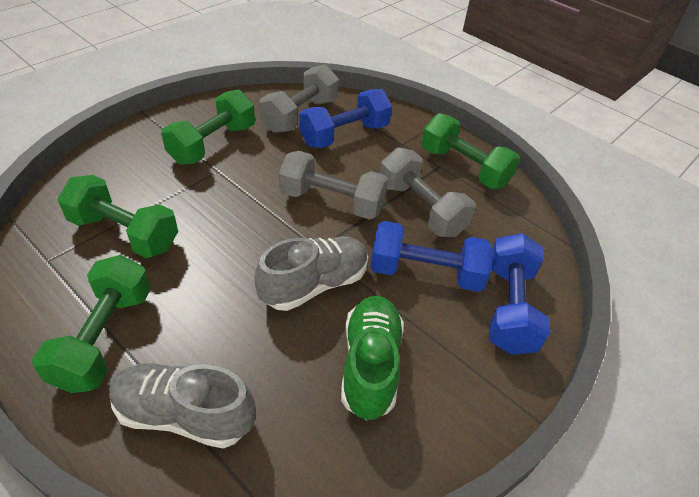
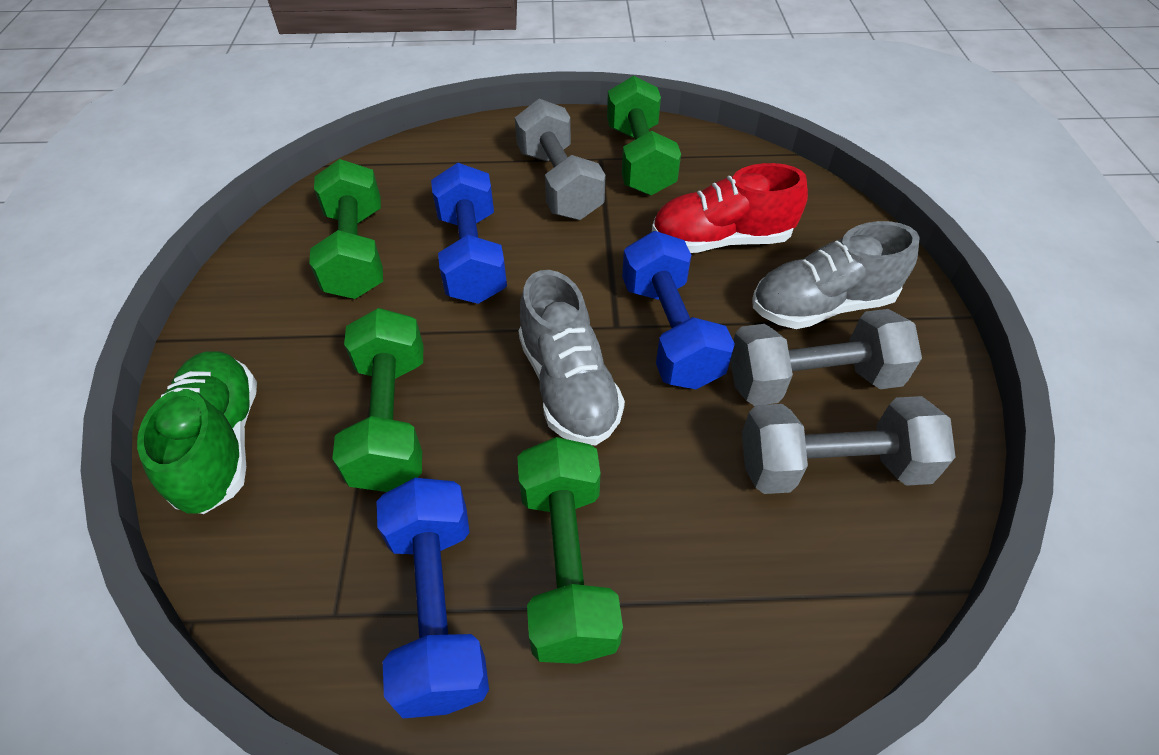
red shoe: 0 -> 1

